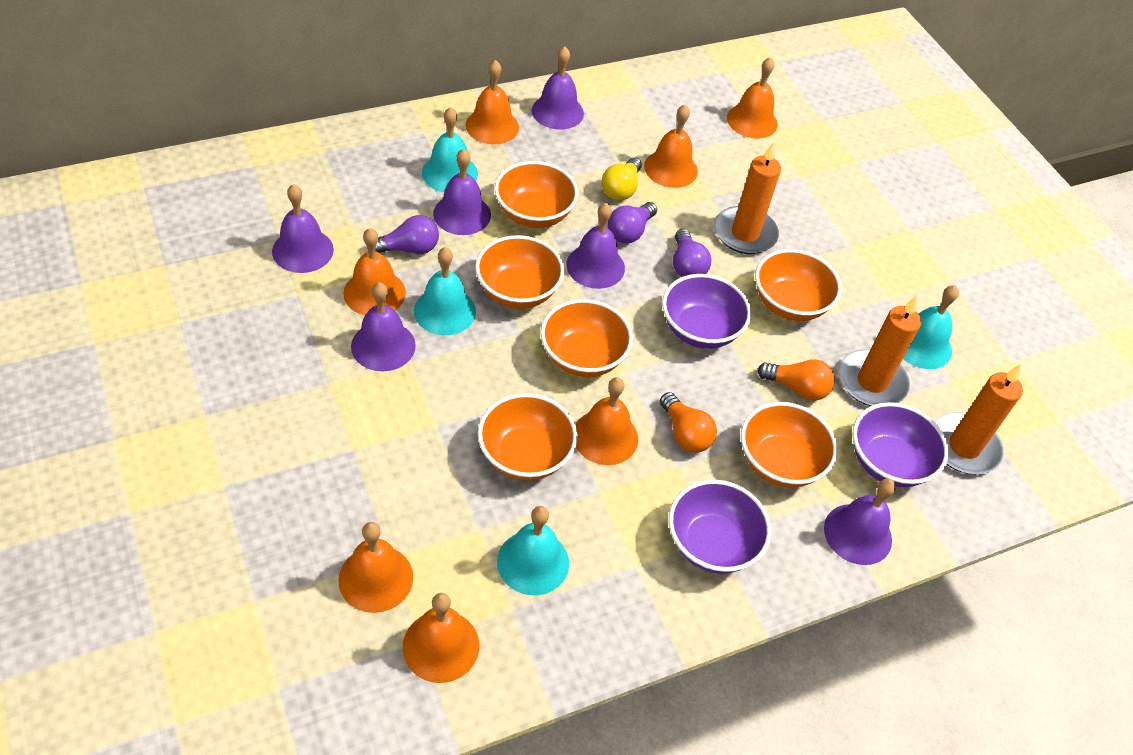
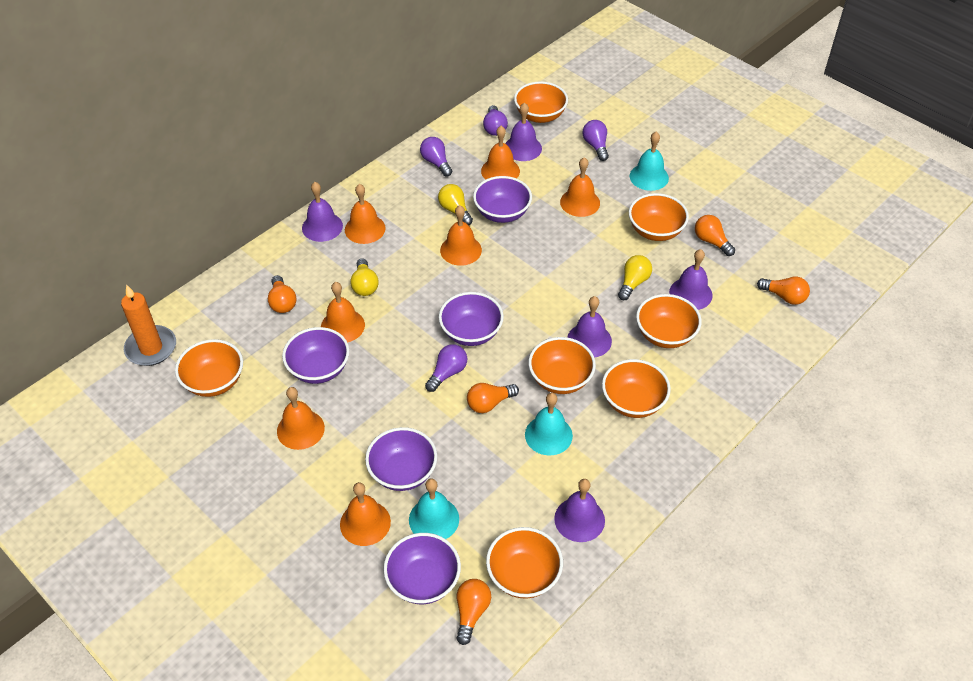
orange bowl: 6 -> 7
orange candle: 3 -> 1
orange light bulb: 2 -> 5
purple bell: 6 -> 5
purple bowl: 3 -> 5
purple light bulb: 3 -> 4
turquoise bell: 4 -> 3
yellow light bulb: 1 -> 3

